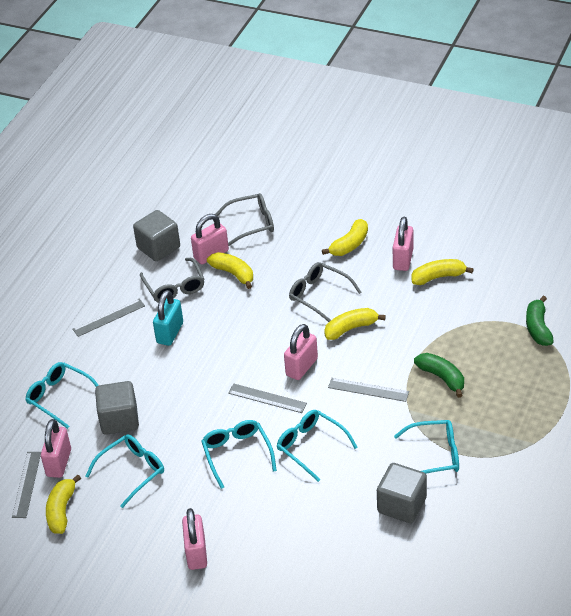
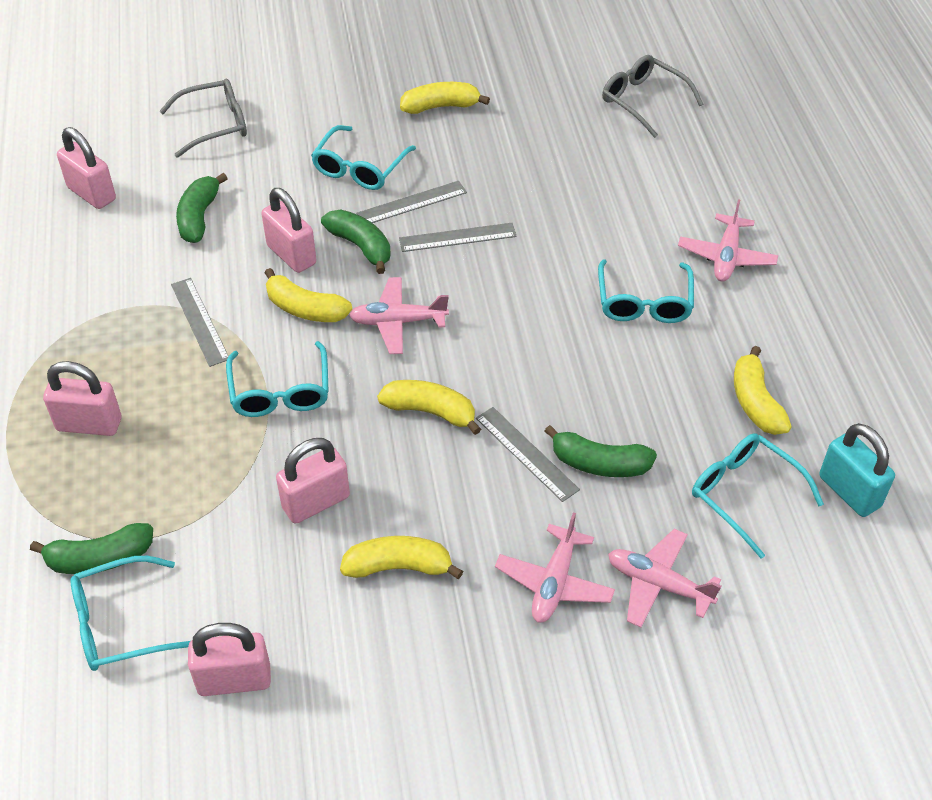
green banana: 2 -> 4
grey cube: 3 -> 0
grey glasses: 3 -> 2
pink plane: 0 -> 4

